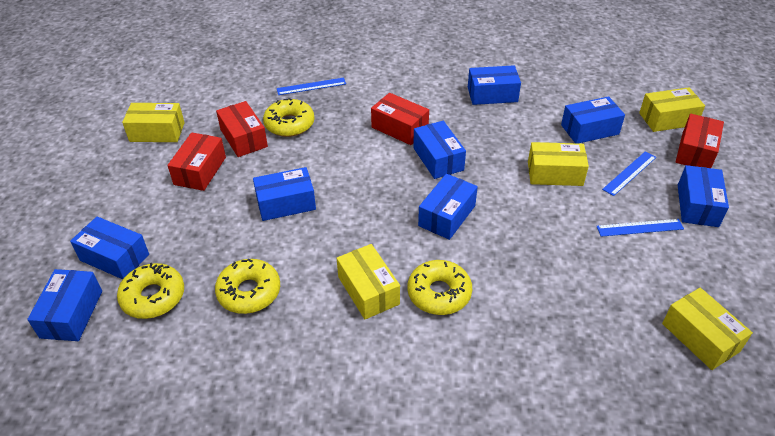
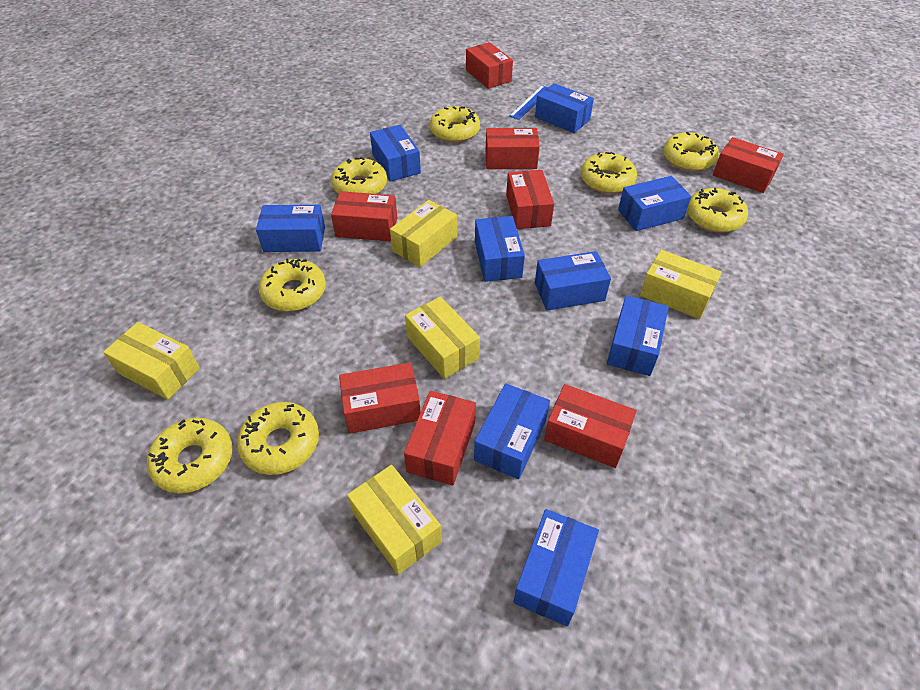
blue box: 8 -> 9
blue ruler: 3 -> 1
red box: 4 -> 8
yellow donut: 4 -> 8

